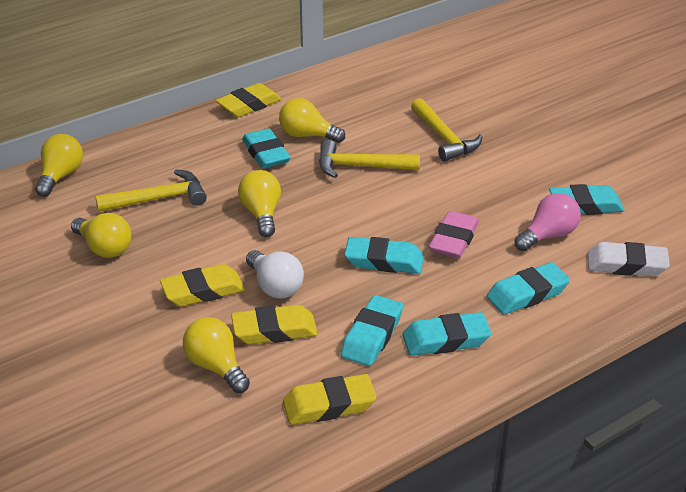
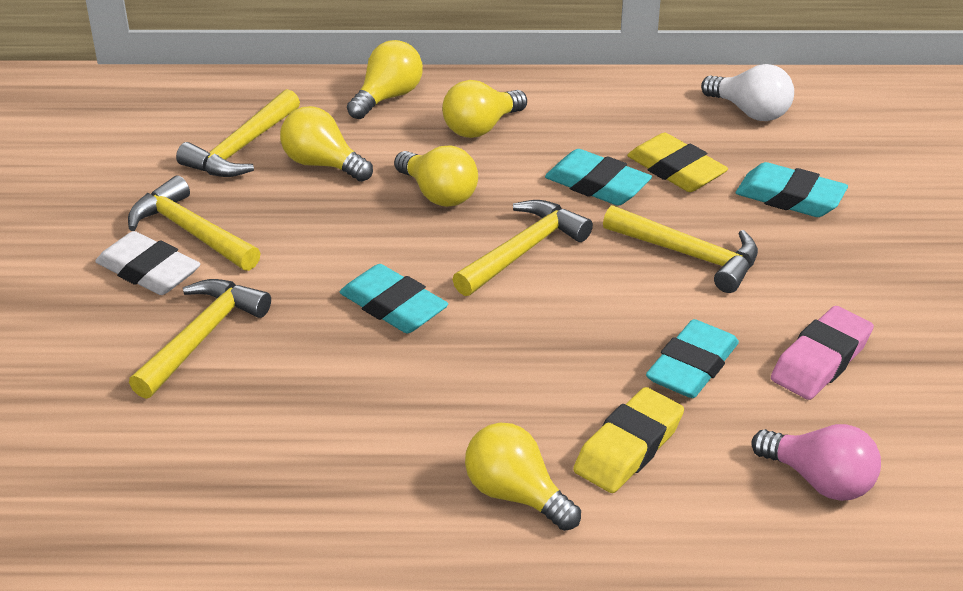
turquoise eraser: 6 -> 4
yellow eraser: 4 -> 2
yellow hammer: 3 -> 5

